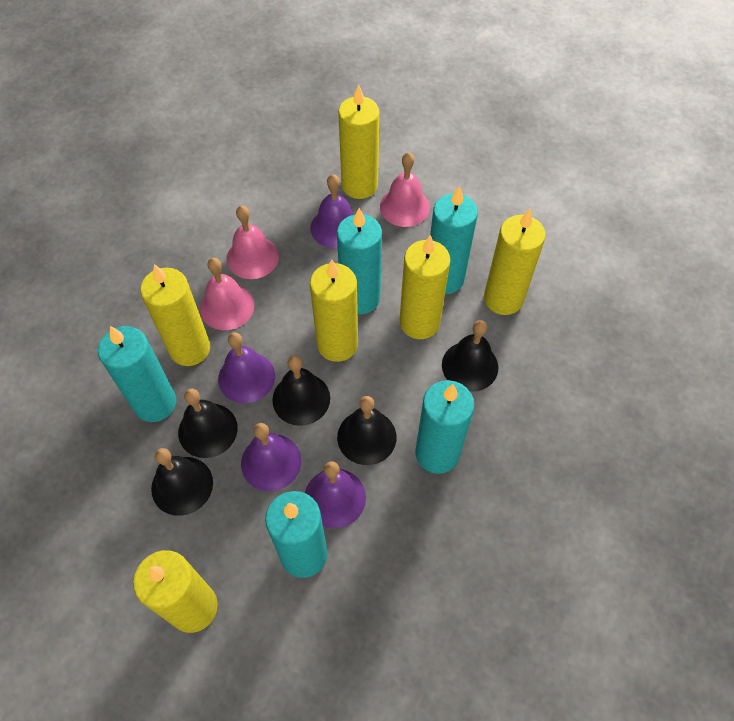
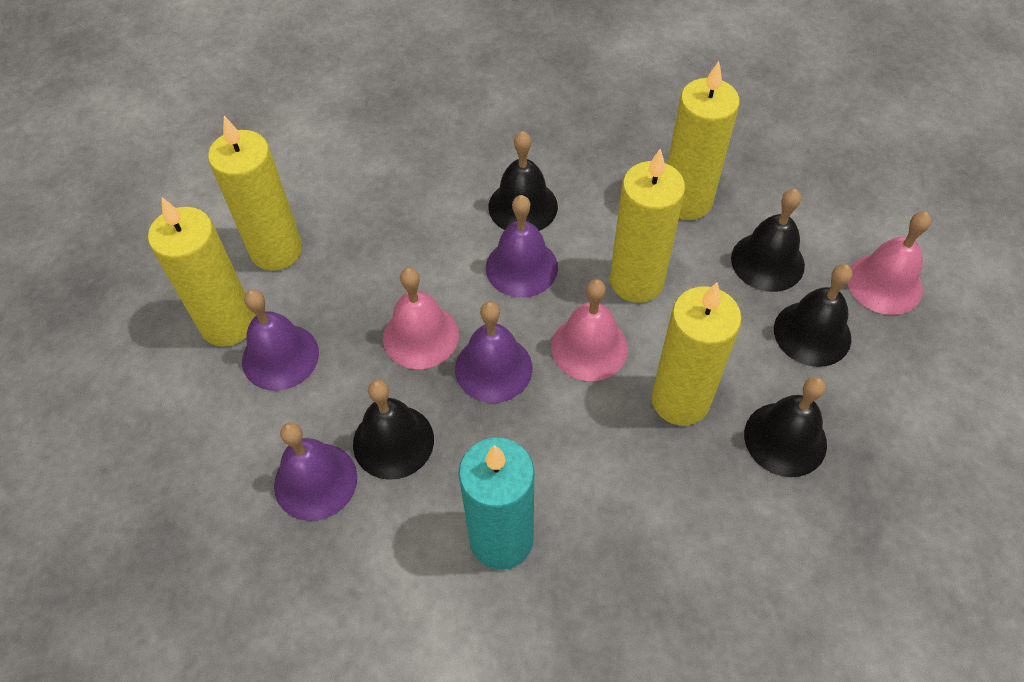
turquoise candle: 5 -> 1
yellow candle: 6 -> 5

